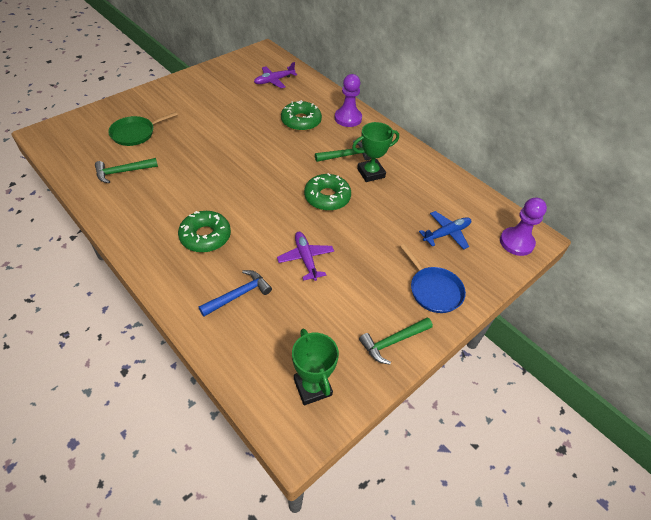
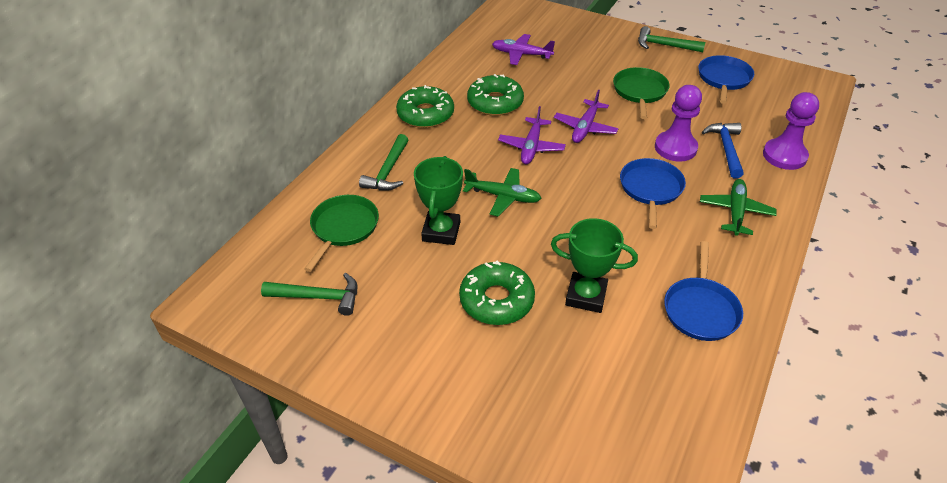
blue pan: 1 -> 3
blue plane: 1 -> 0
green pan: 1 -> 2
green plane: 0 -> 2
purple plane: 2 -> 3

